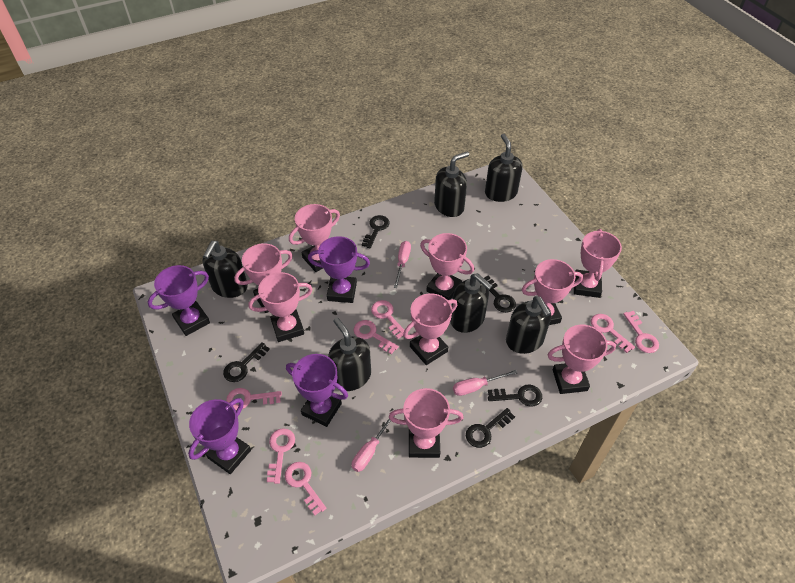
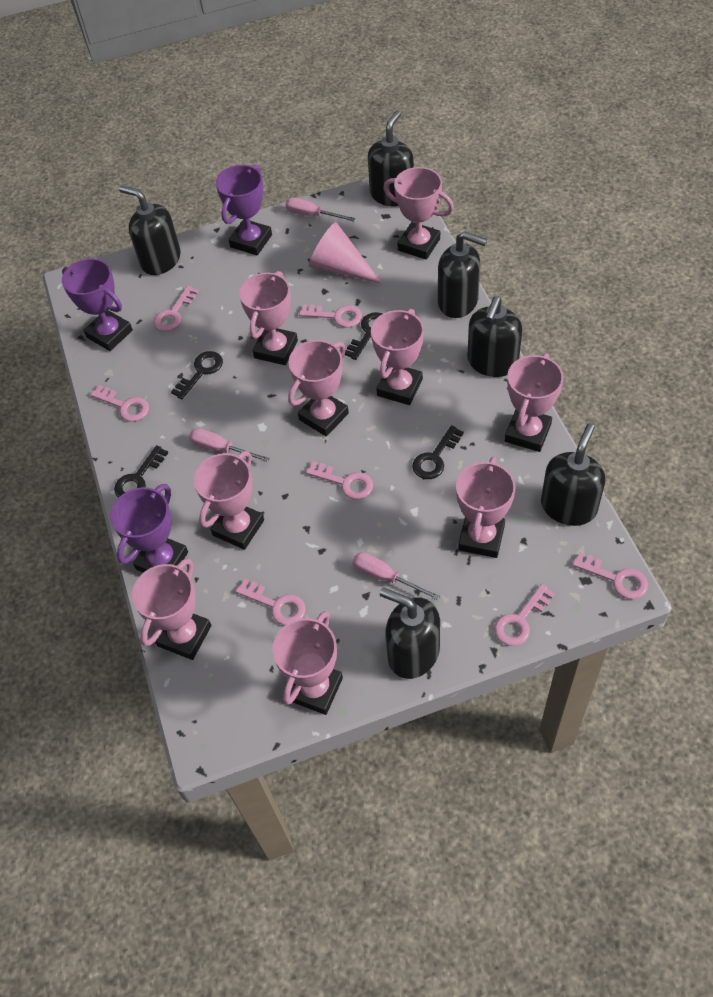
black key: 5 -> 4
pink cone: 0 -> 1
purple trophy: 4 -> 3

